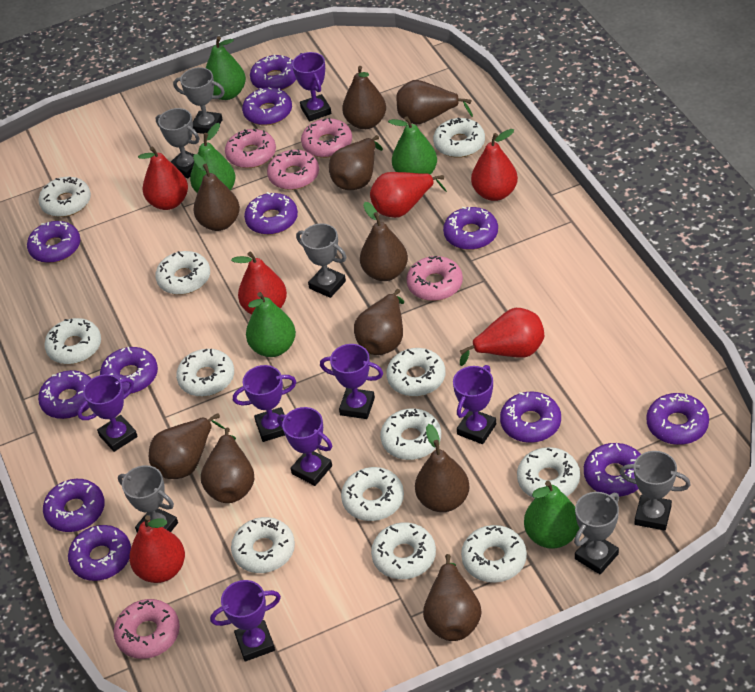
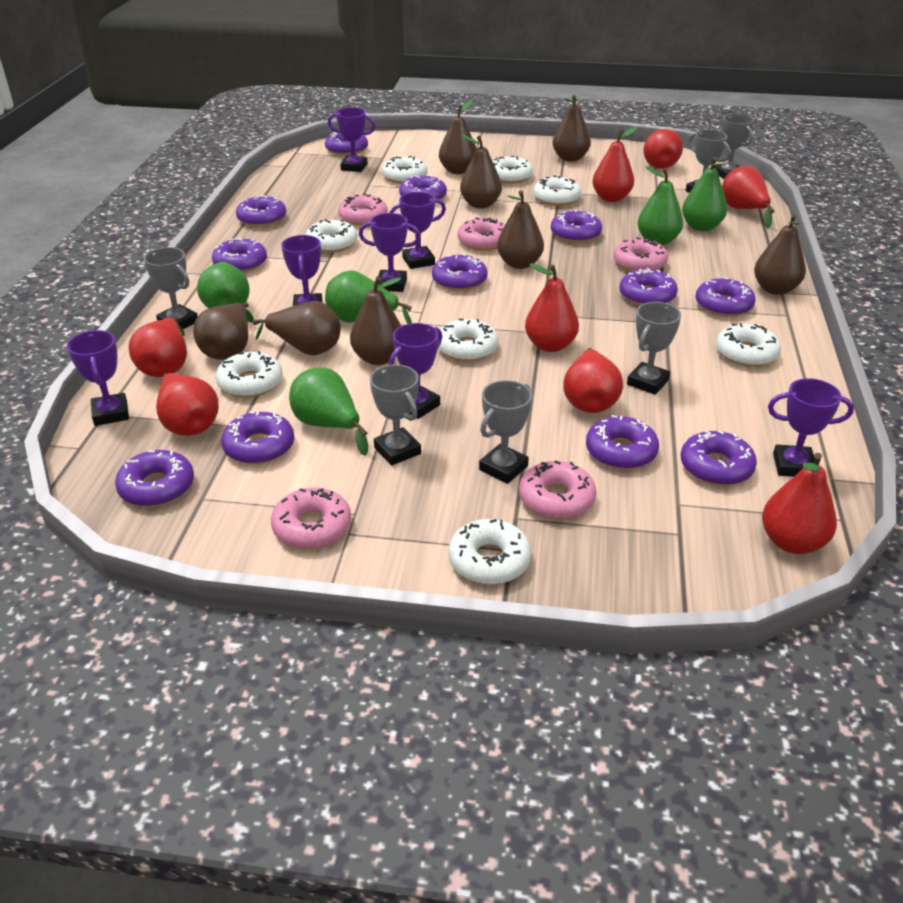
brown pear: 10 -> 8
red pear: 6 -> 8
white donut: 12 -> 8

